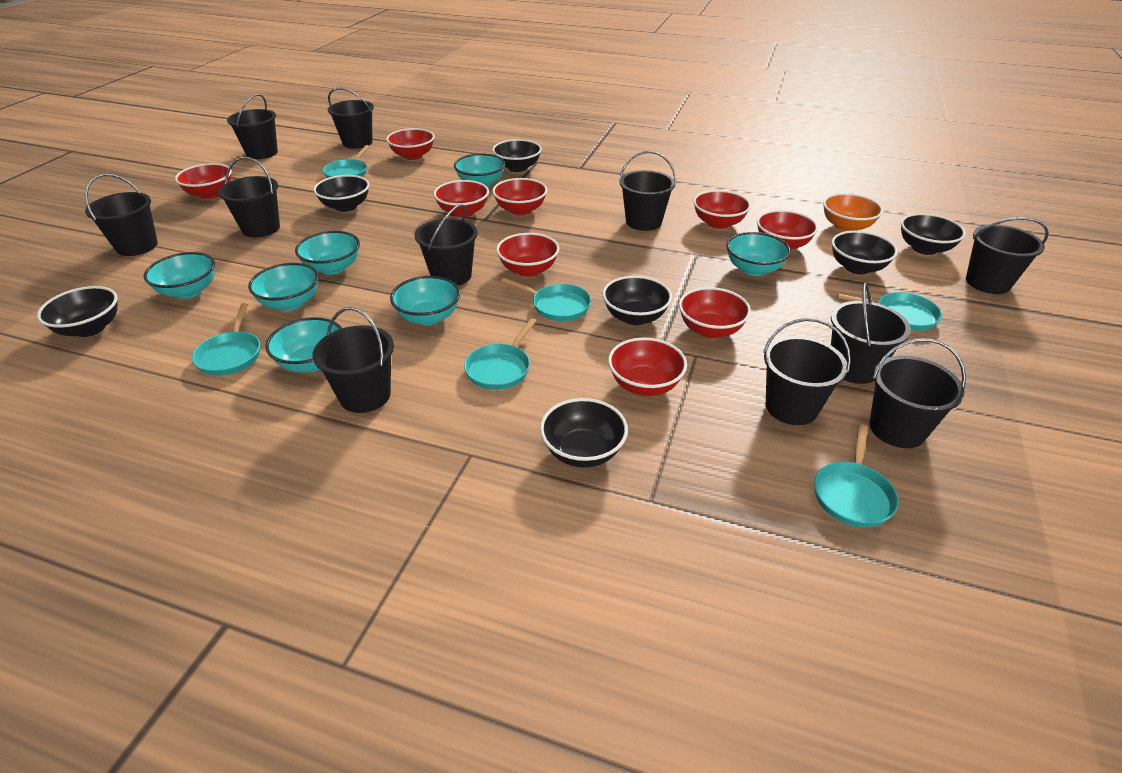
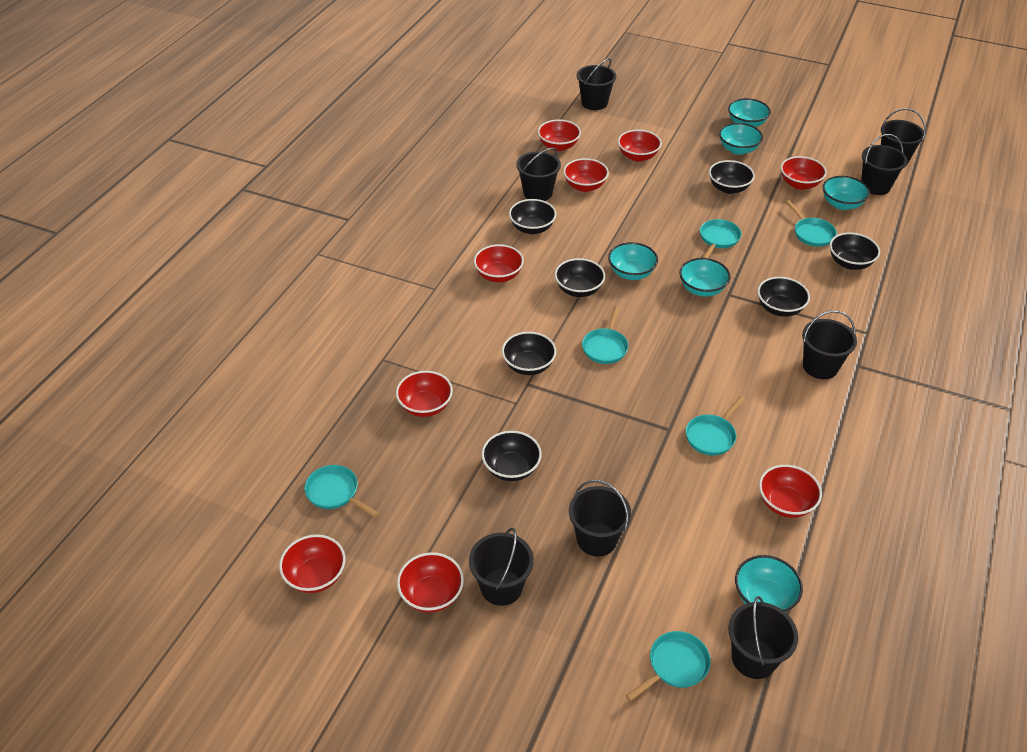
black bucket: 11 -> 8
orange bowl: 1 -> 0
turquoise bowl: 7 -> 6

